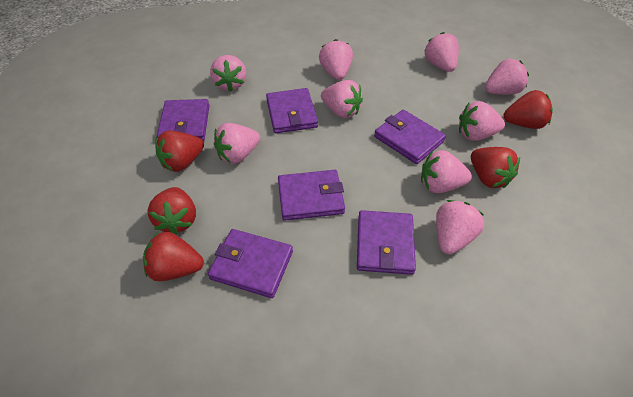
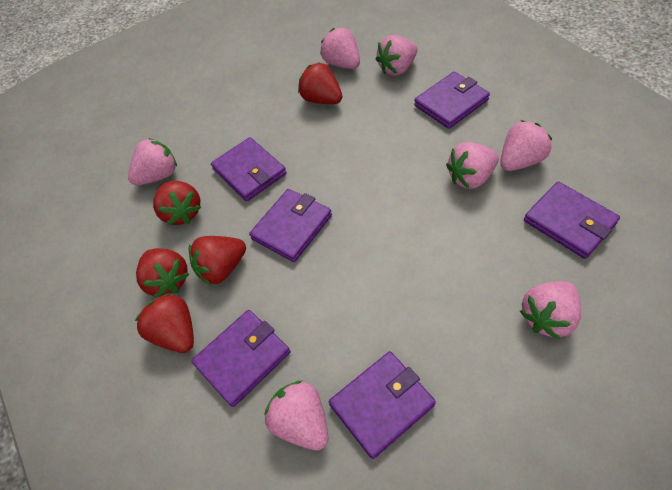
pink strawberry: 9 -> 7

